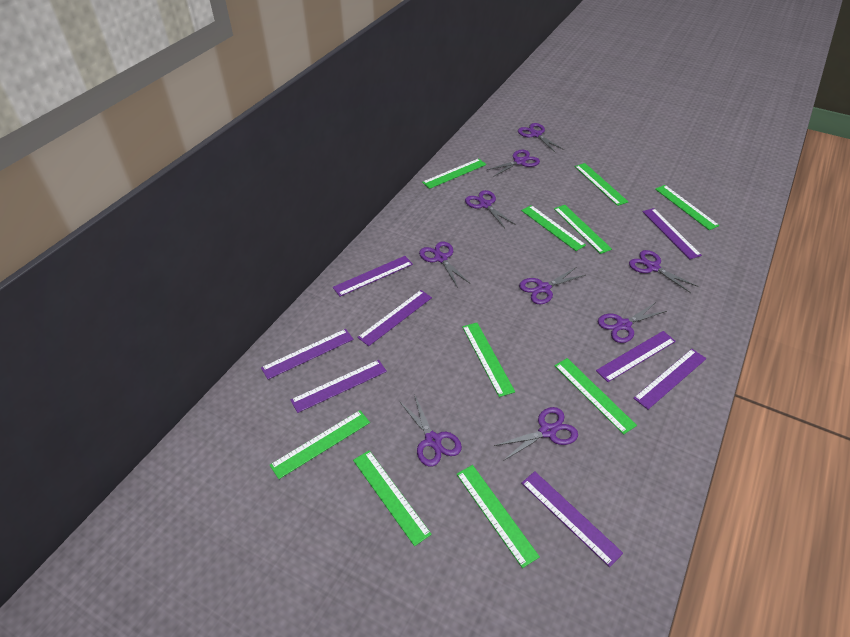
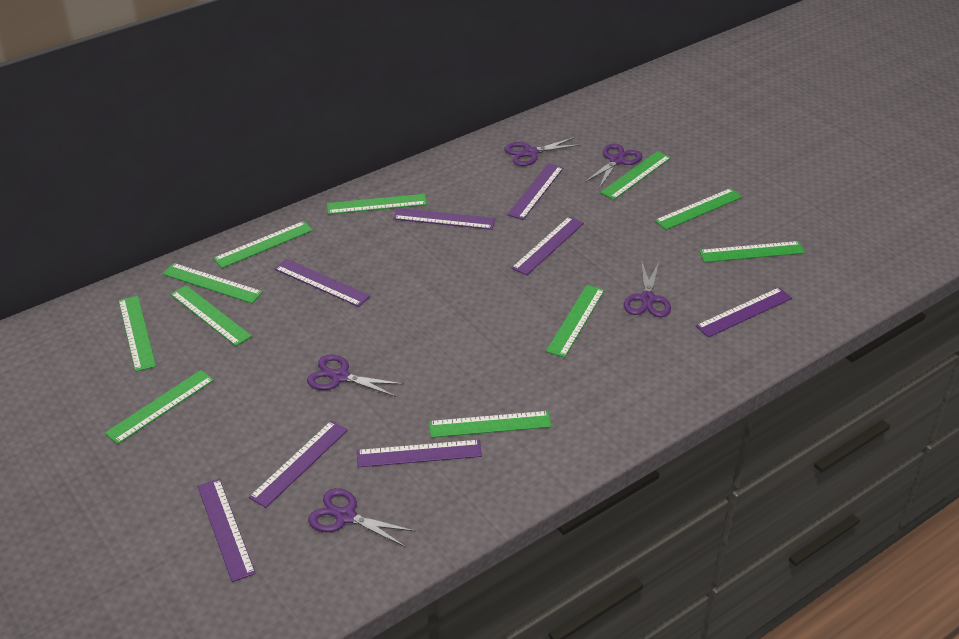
green ruler: 10 -> 11
purple scissors: 9 -> 5

